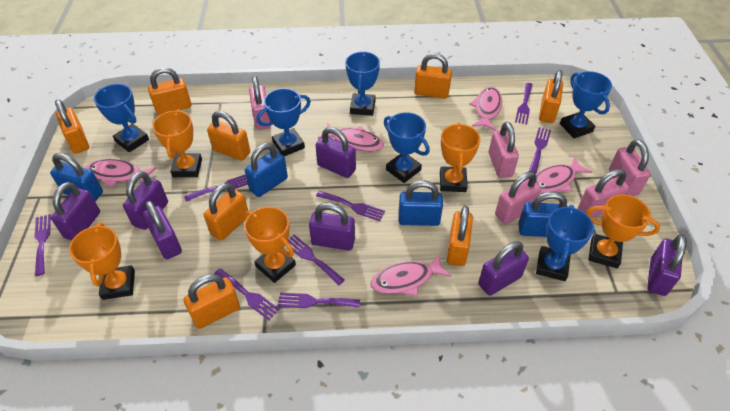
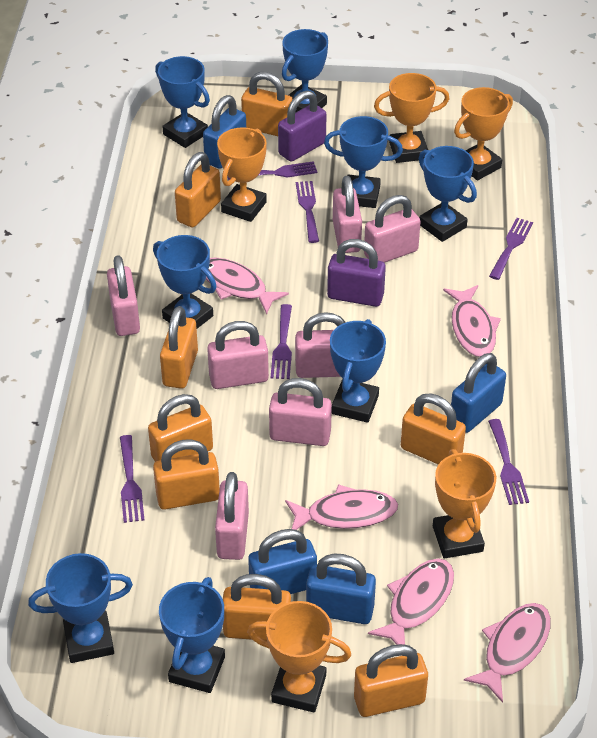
blue trophy: 6 -> 8
pink padlock: 5 -> 7
purple fork: 8 -> 6
purple padlock: 7 -> 2

